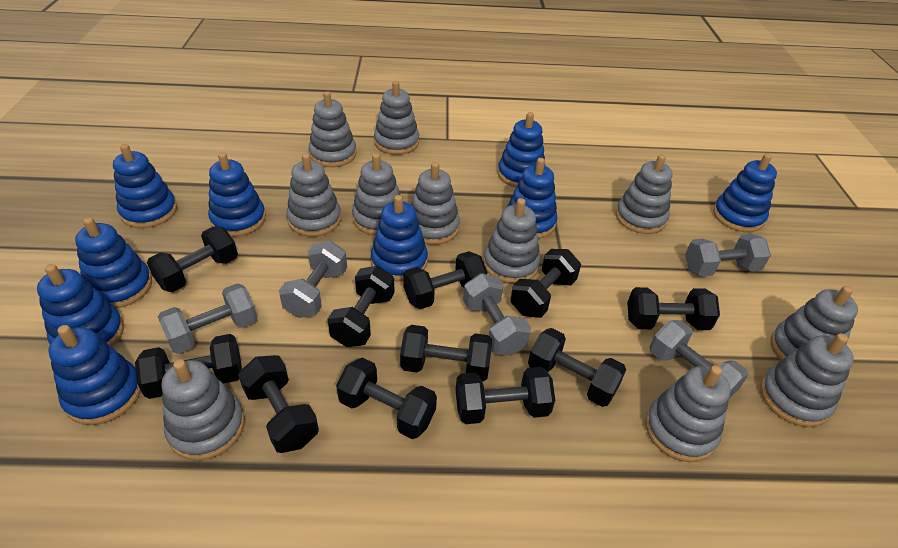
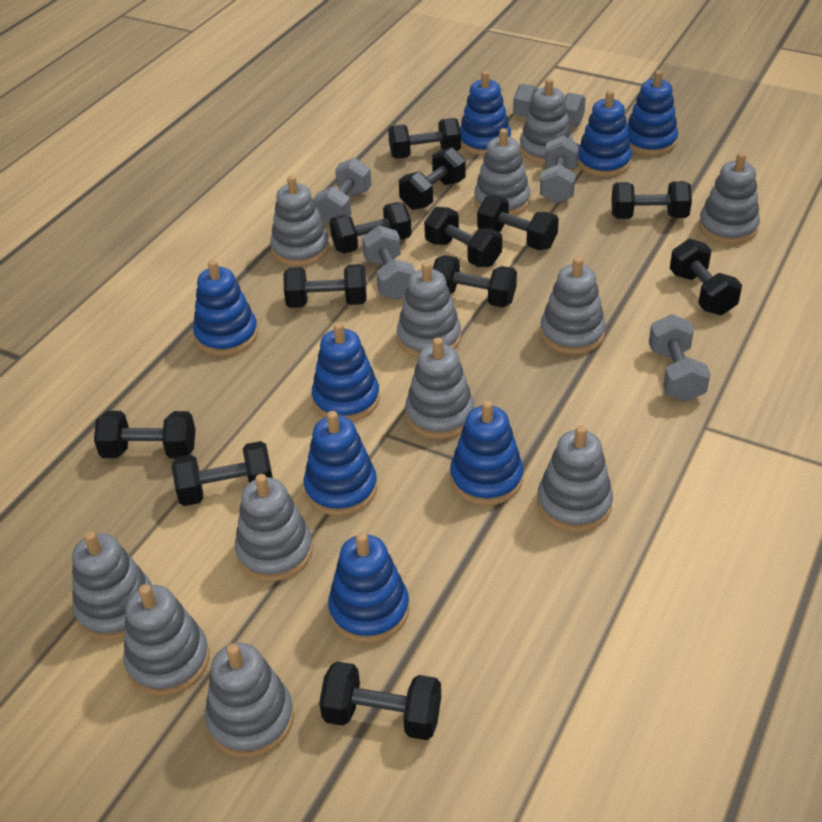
black dumbbell: 11 -> 12
blue stacking toy: 9 -> 8
grey stacking toy: 11 -> 12

